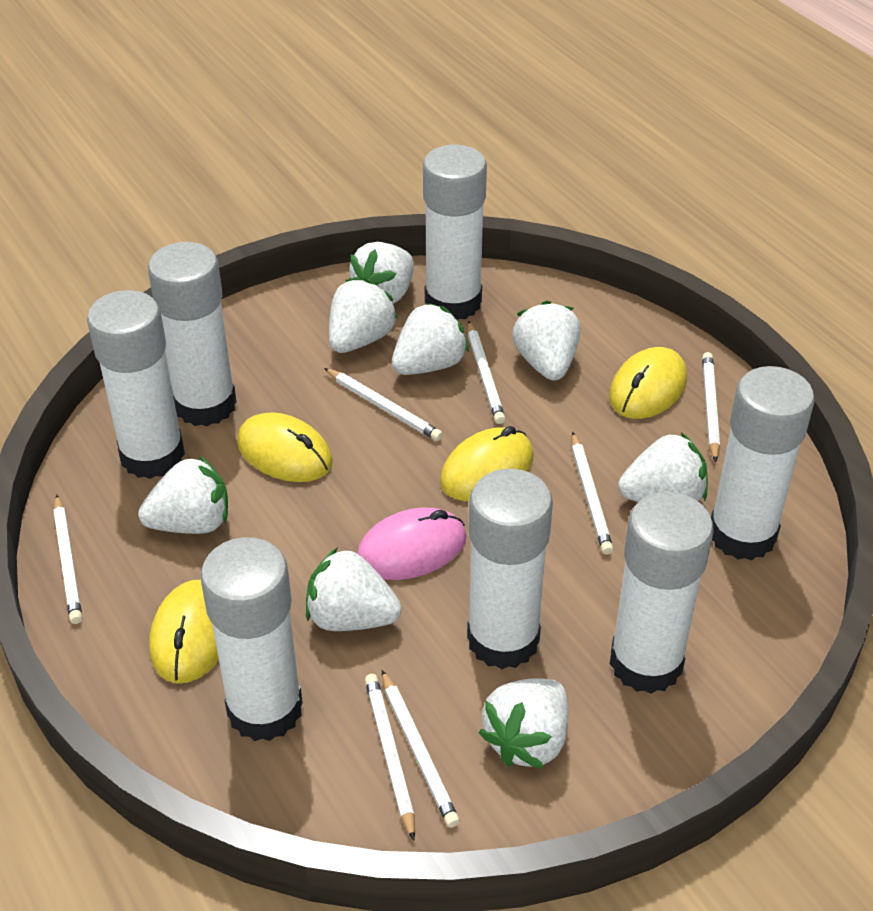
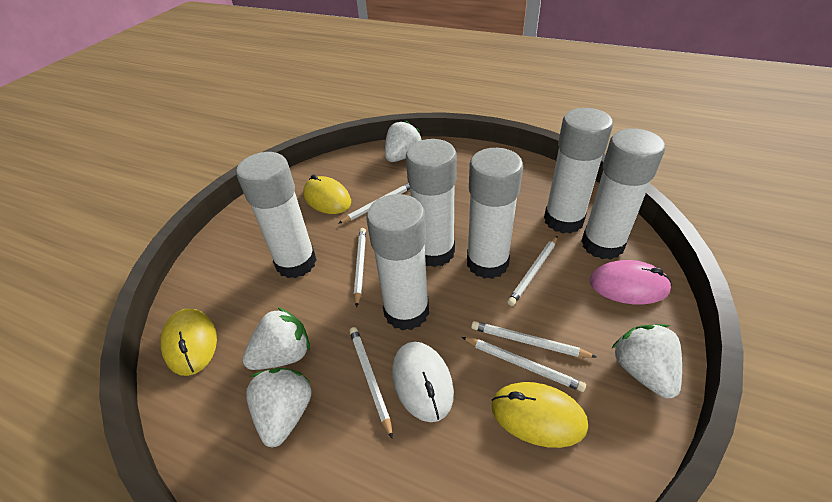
white glue stick: 7 -> 6
white mouse: 0 -> 1
white pencil: 7 -> 6
white strawberry: 8 -> 4
yellow mouse: 4 -> 3

